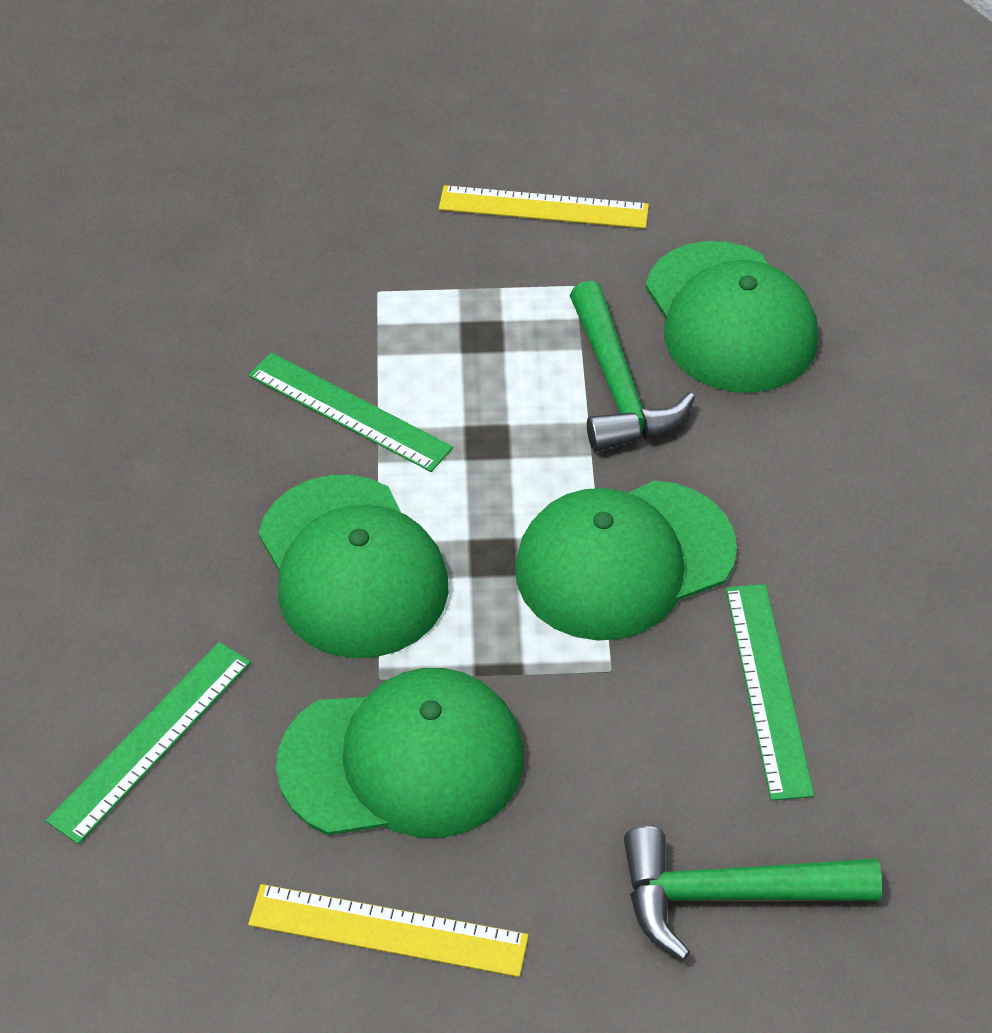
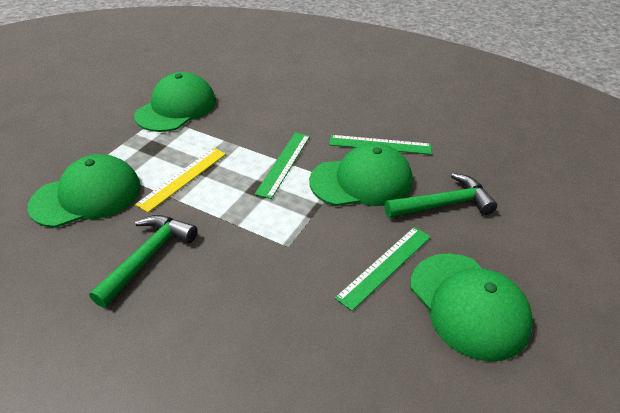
yellow ruler: 2 -> 1

